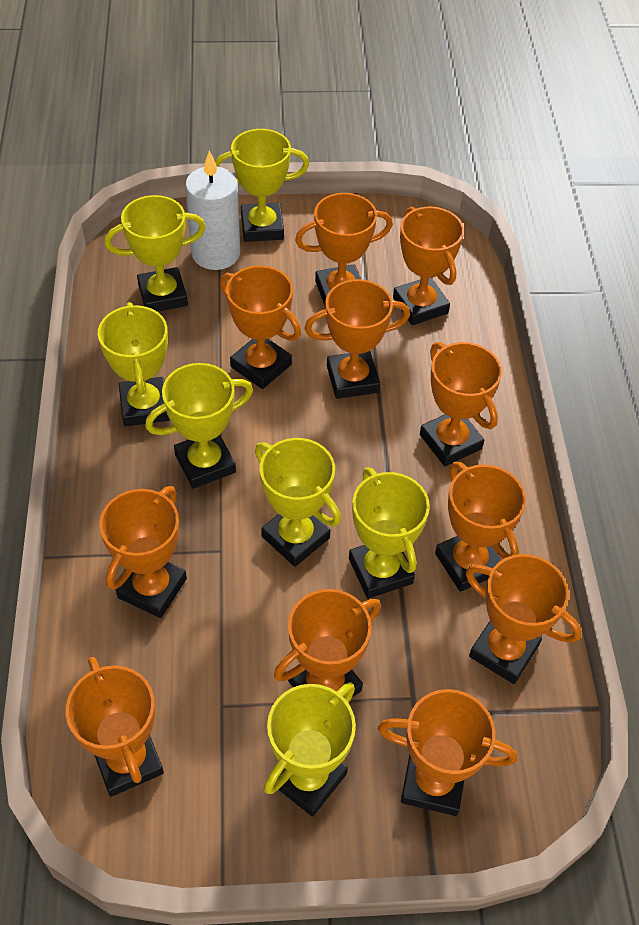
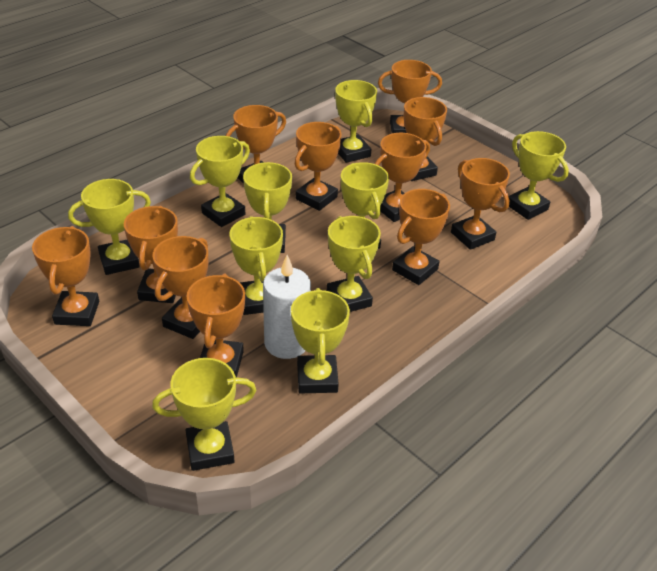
yellow trophy: 7 -> 10

